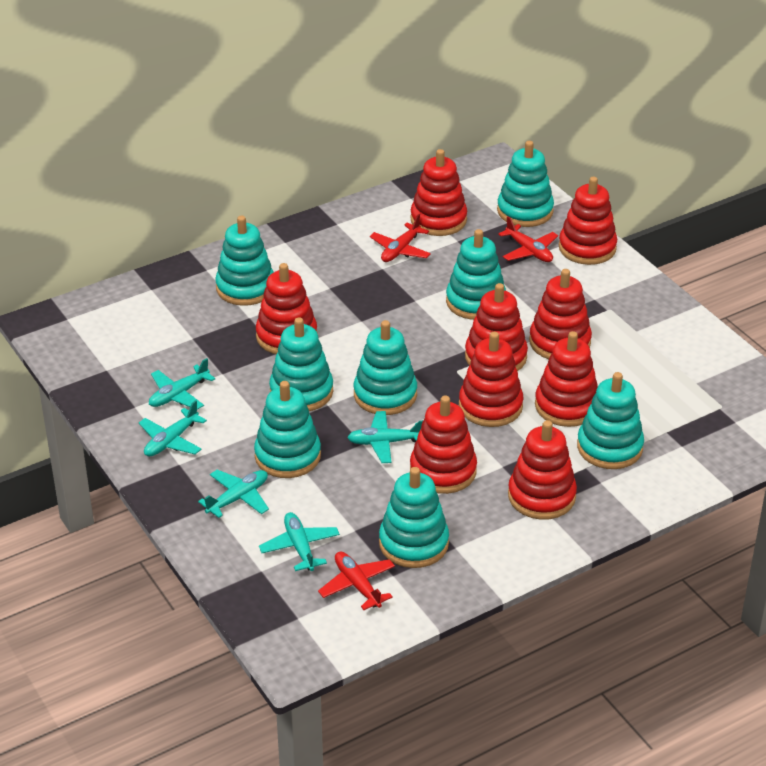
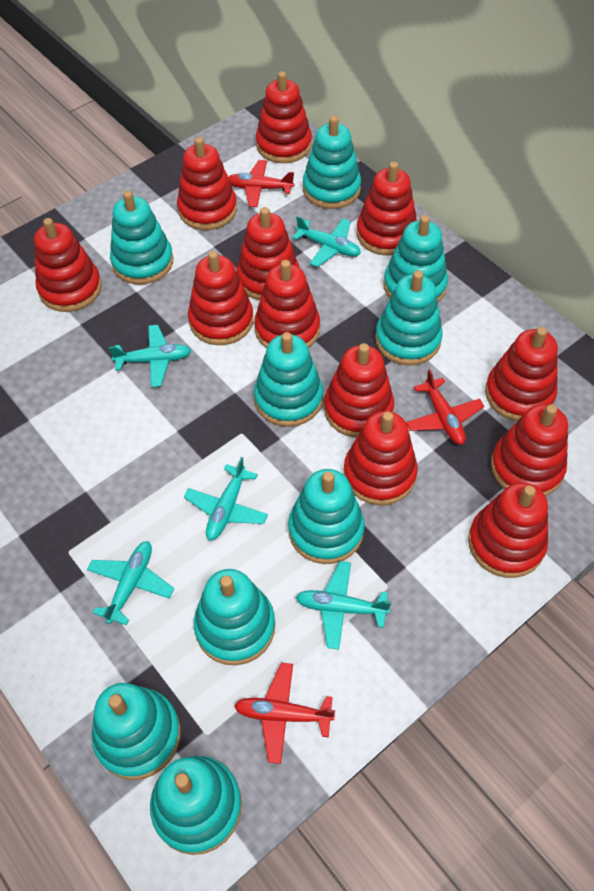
red stacking toy: 9 -> 12
turquoise stacking toy: 8 -> 9

